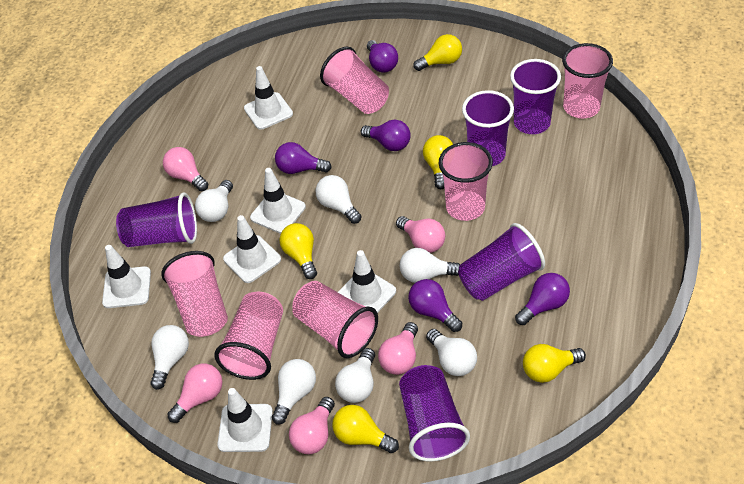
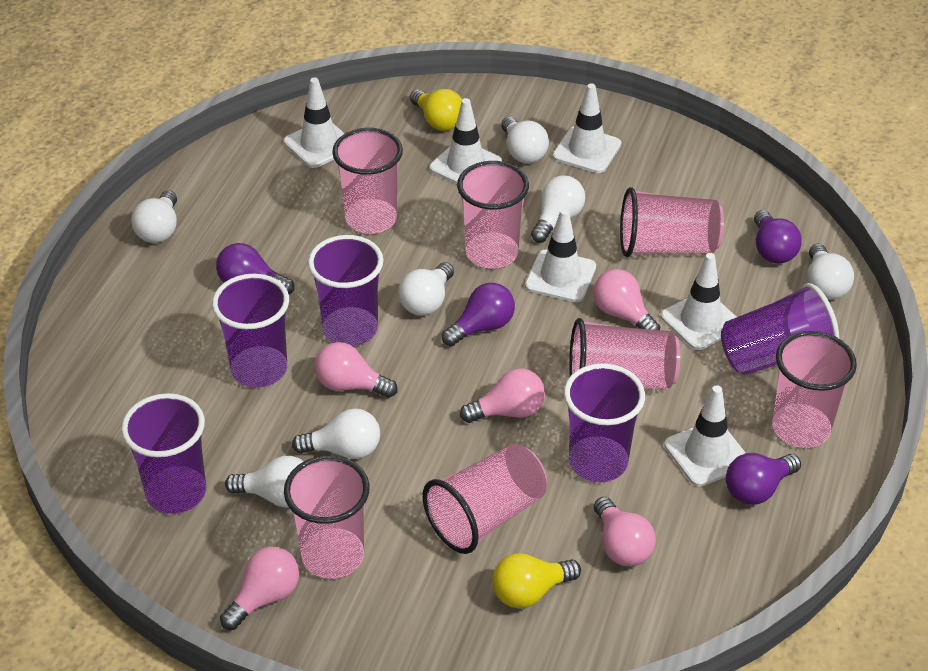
pink cup: 6 -> 7
purple light bulb: 5 -> 4
yellow light bulb: 5 -> 2

